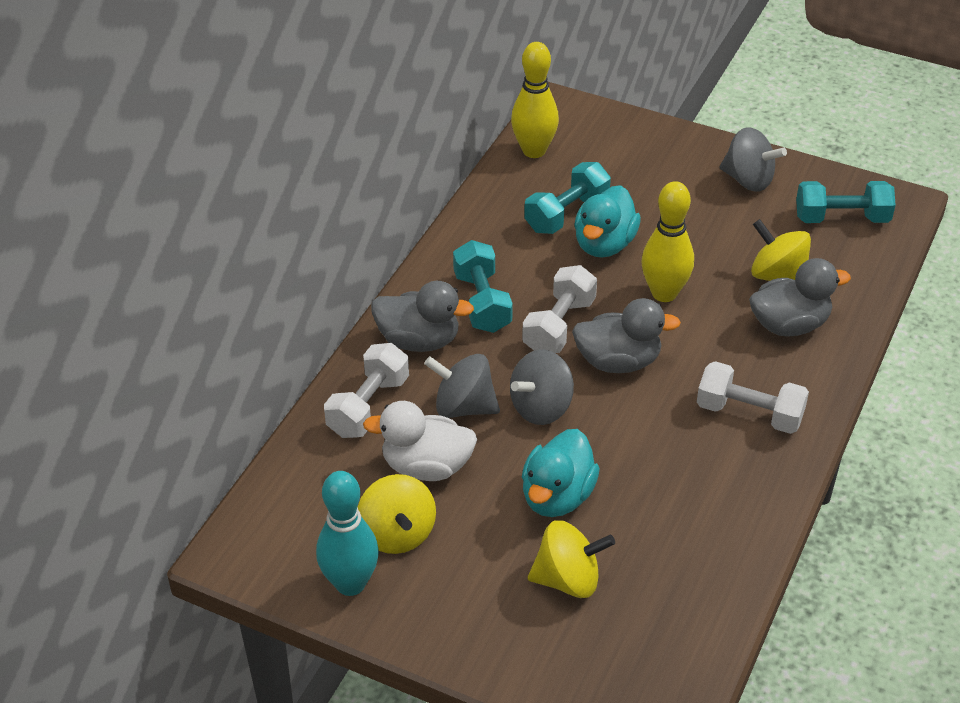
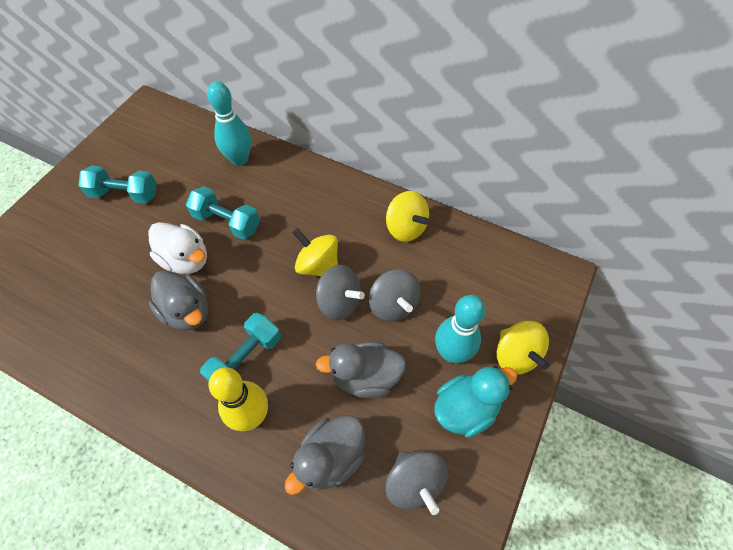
turquoise bowling pin: 1 -> 2
turquoise duck: 2 -> 1
white dumbbell: 3 -> 0
yellow bowling pin: 2 -> 1

